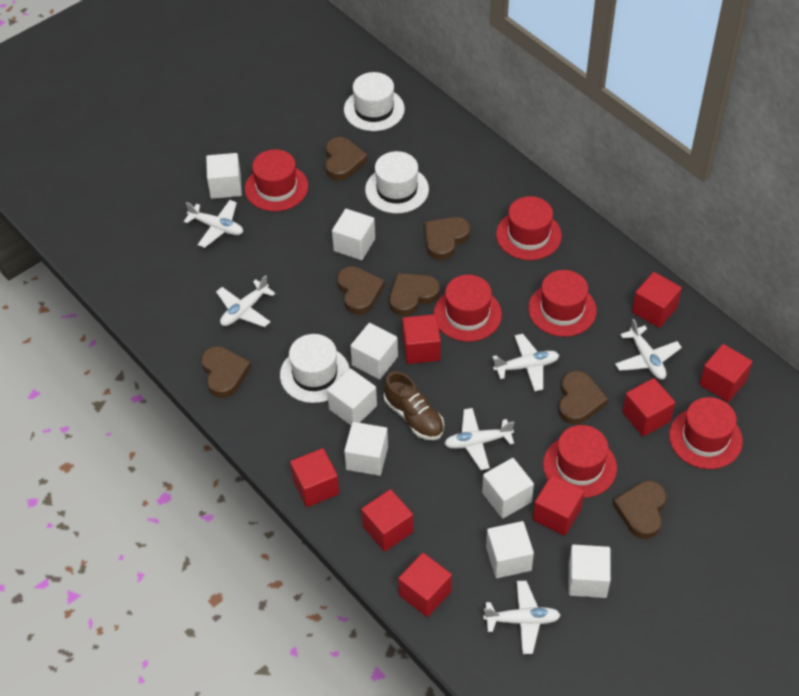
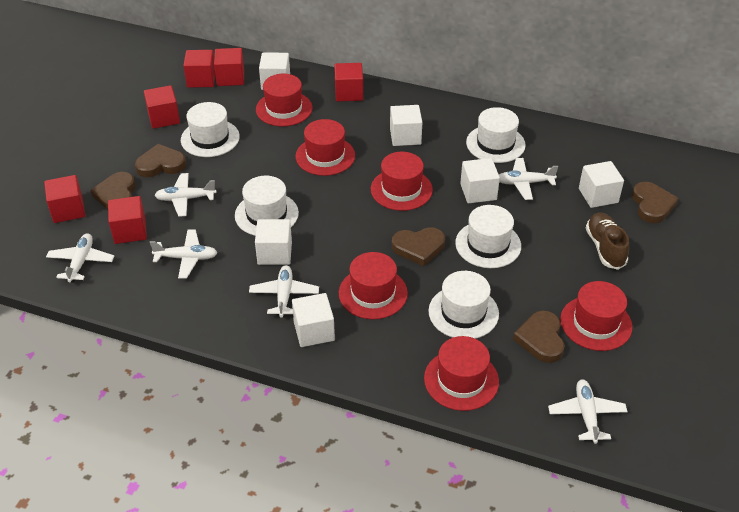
brown heart: 7 -> 5
red cube: 8 -> 6
white cube: 8 -> 6
white hat: 3 -> 5

